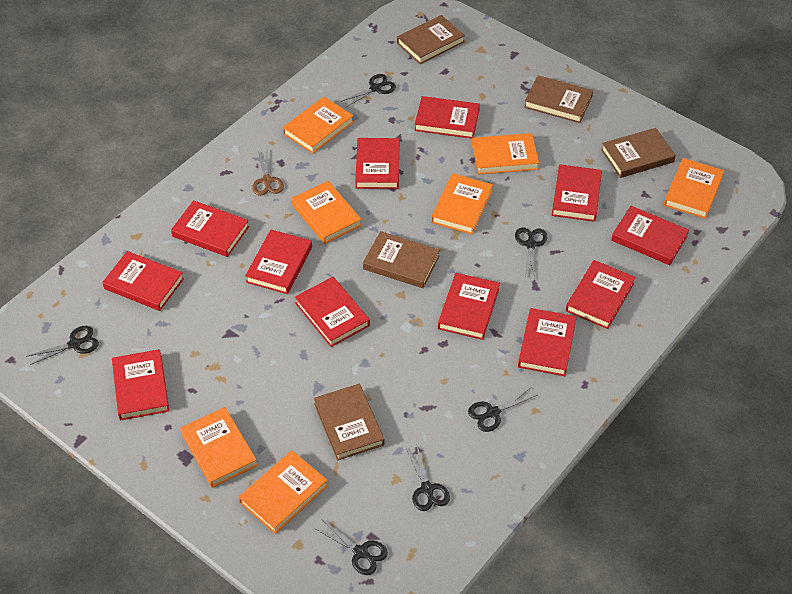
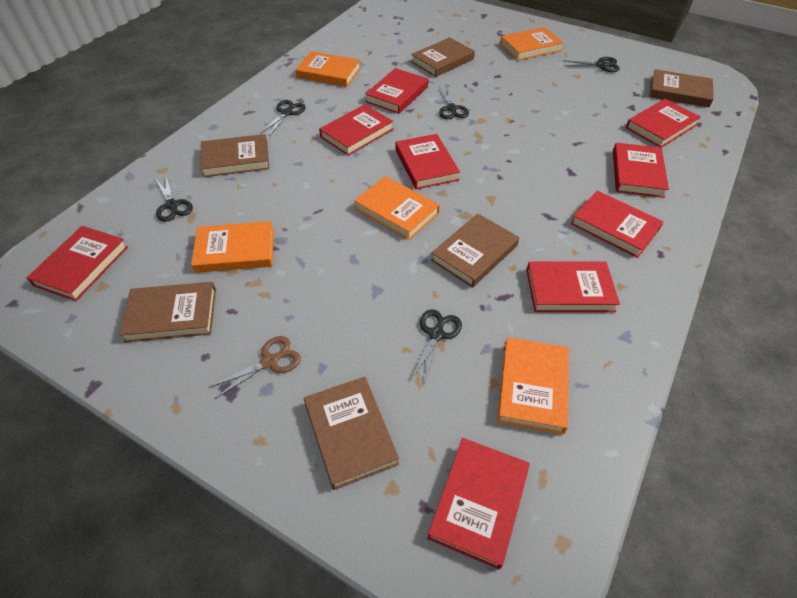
black scissors: 6 -> 5
brown book: 5 -> 6
orange book: 7 -> 5
red book: 12 -> 9

